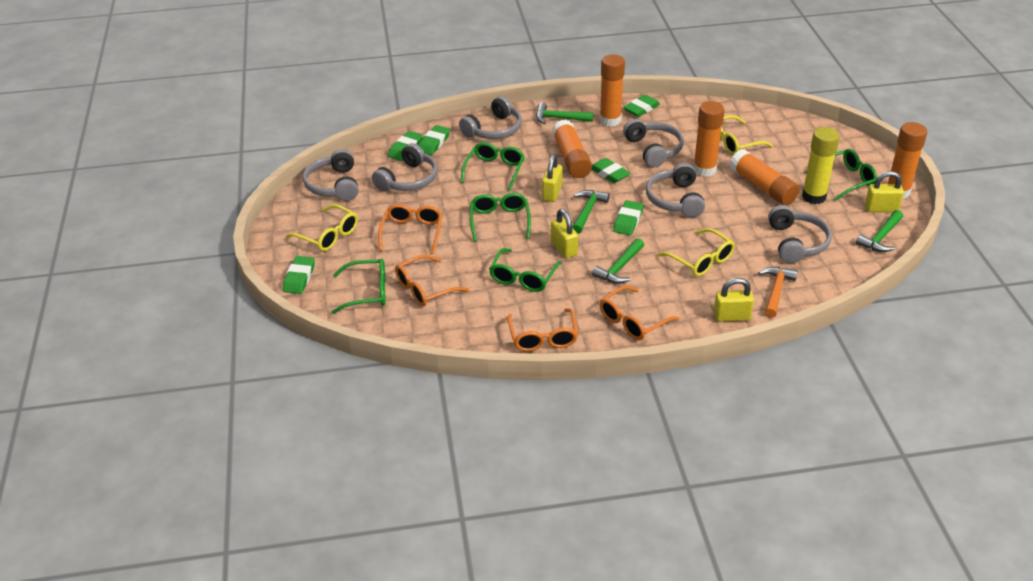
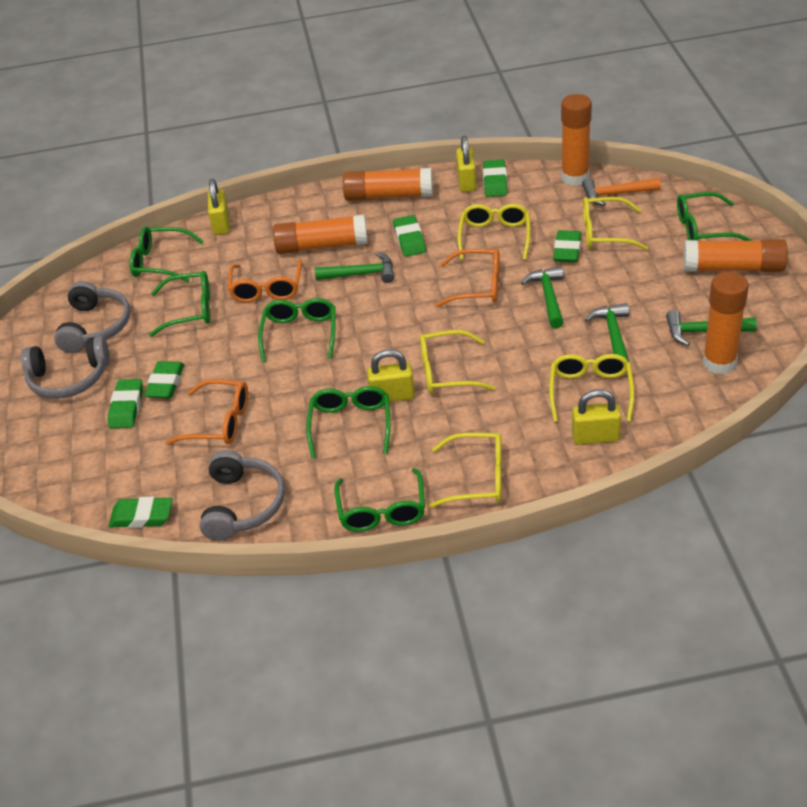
green glasses: 5 -> 6
grey headphones: 6 -> 3
orange glasses: 4 -> 3
yellow glasses: 3 -> 5
yellow glue stick: 1 -> 0

